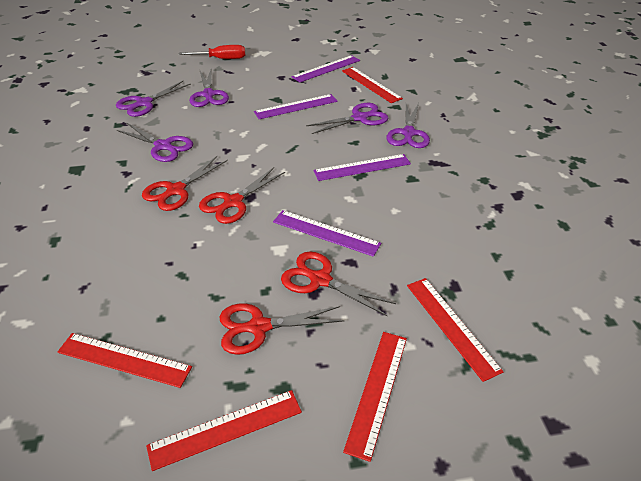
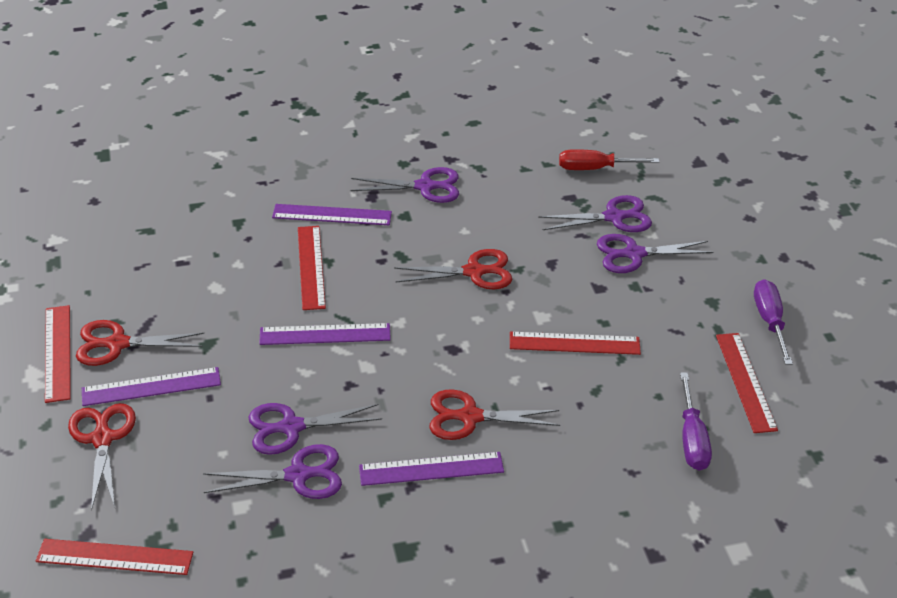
purple screwdriver: 0 -> 2

